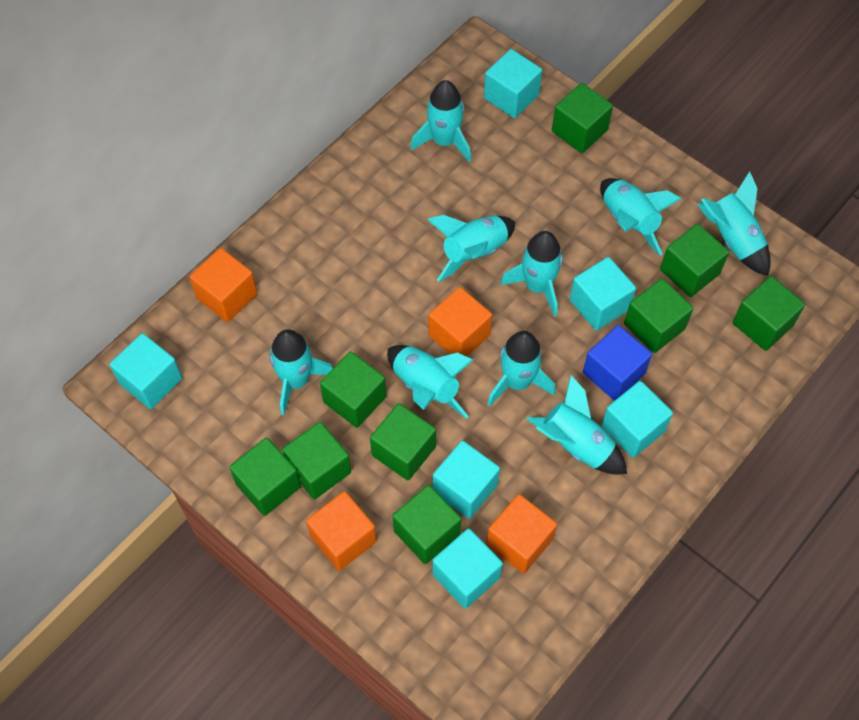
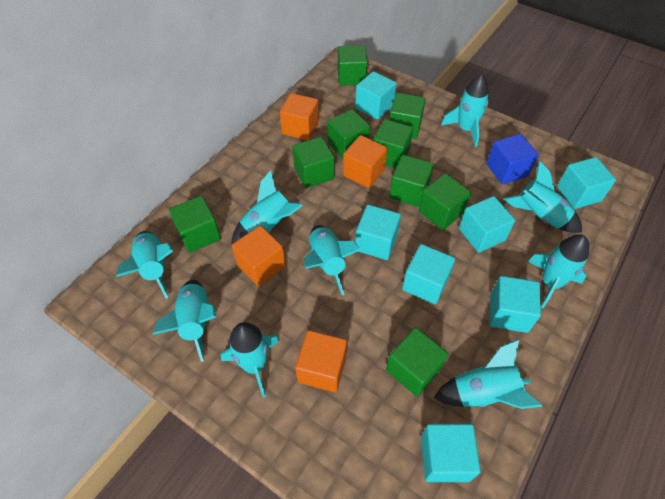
turquoise cube: 6 -> 7

